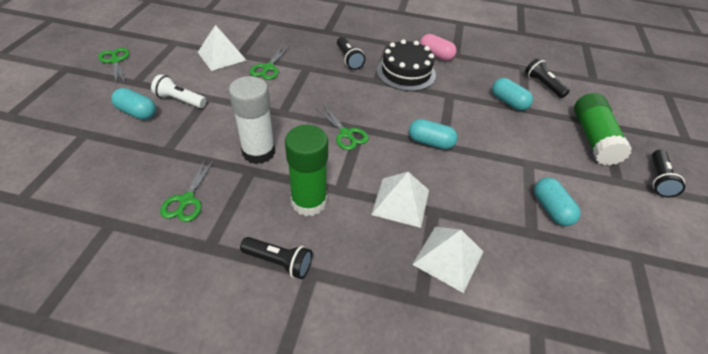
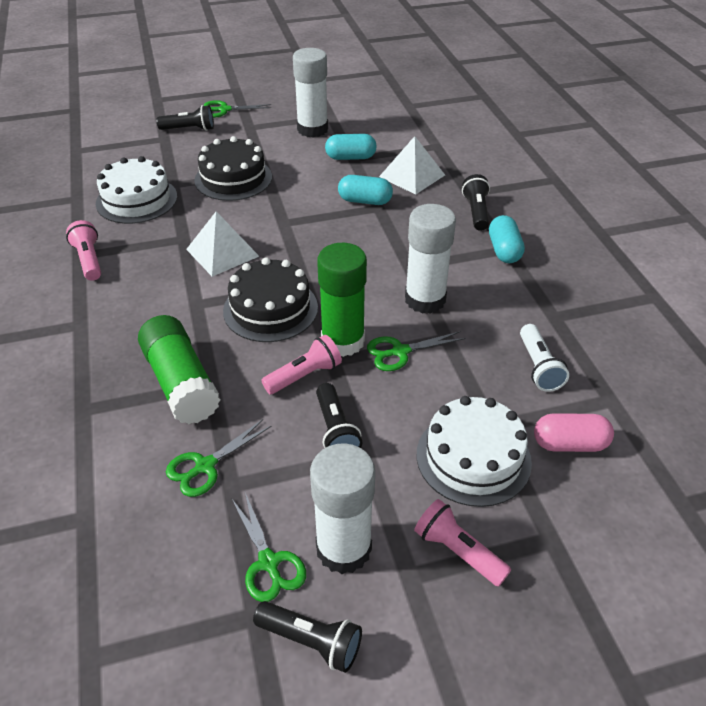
black cake: 1 -> 2
pink flashlight: 0 -> 3
turquoise capsule: 4 -> 3
white cake: 0 -> 2
white glue stick: 1 -> 3
white pyramid: 3 -> 2

